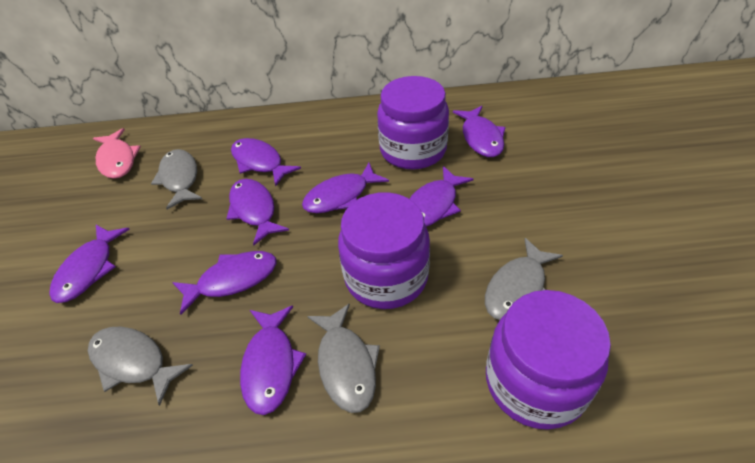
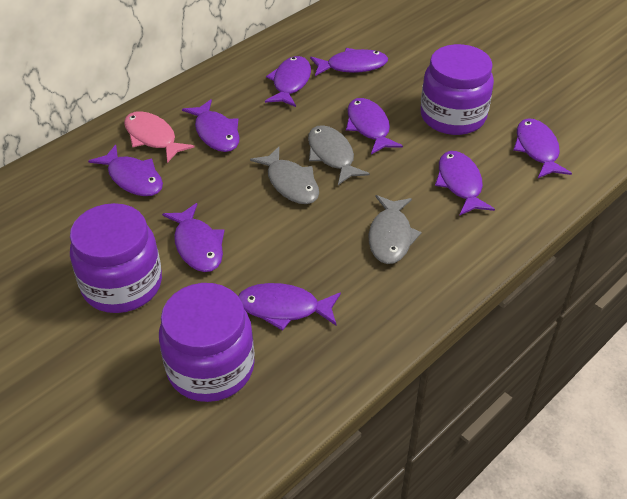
grey fish: 4 -> 3
purple fish: 8 -> 9

